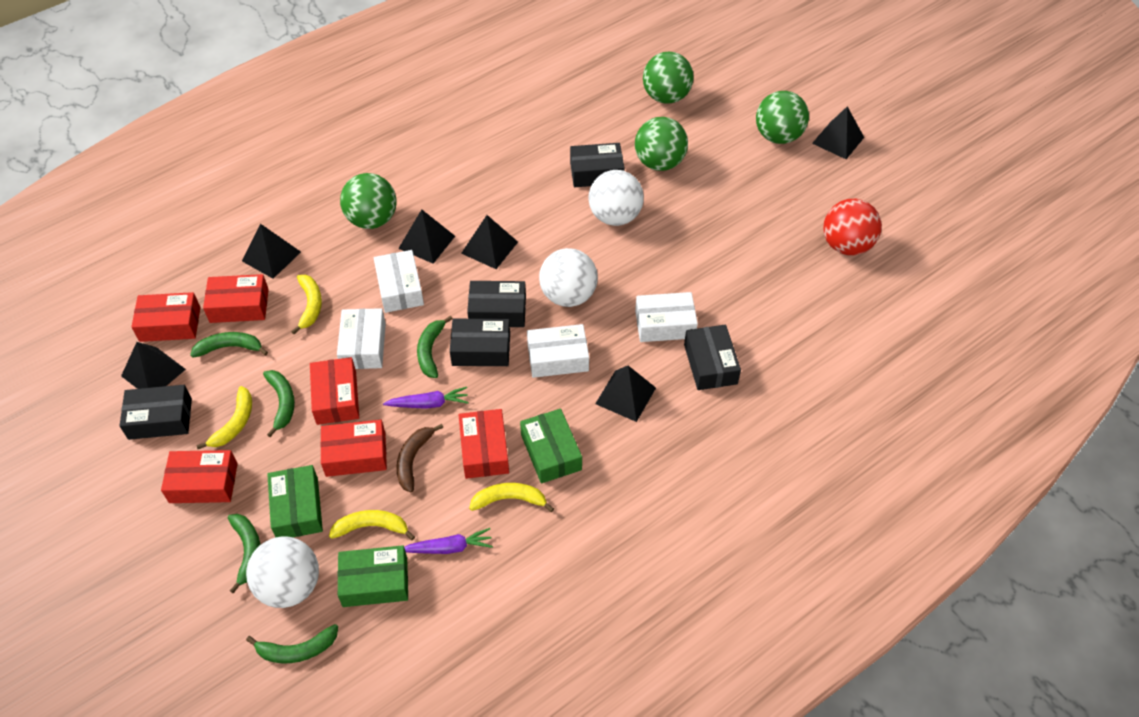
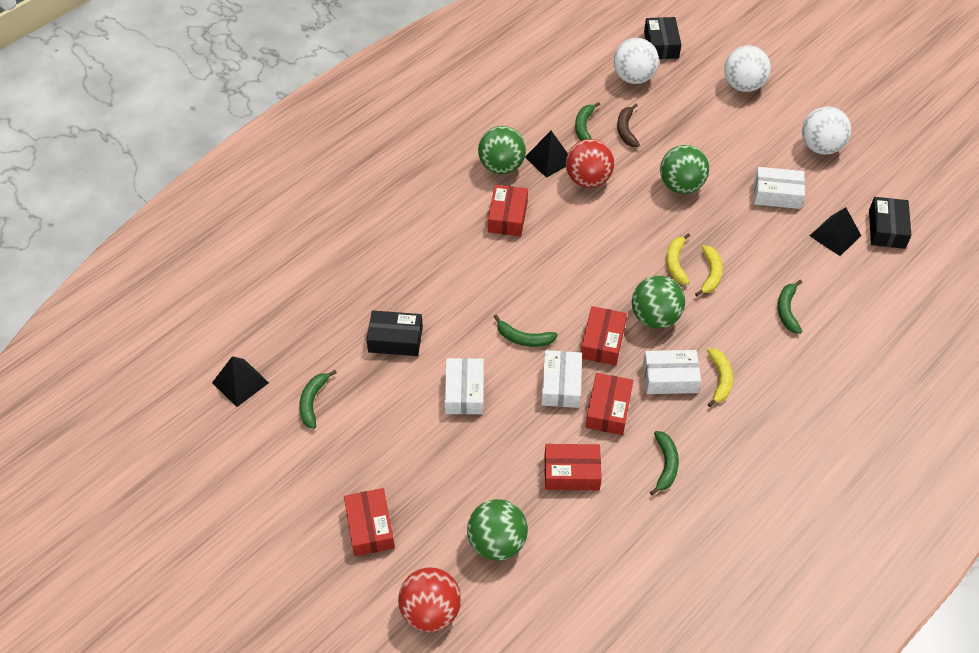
black box: 5 -> 3
black pyramid: 6 -> 3
green box: 3 -> 0
purple carrot: 2 -> 0
red ball: 1 -> 2
red box: 6 -> 5
yellow banana: 4 -> 3

